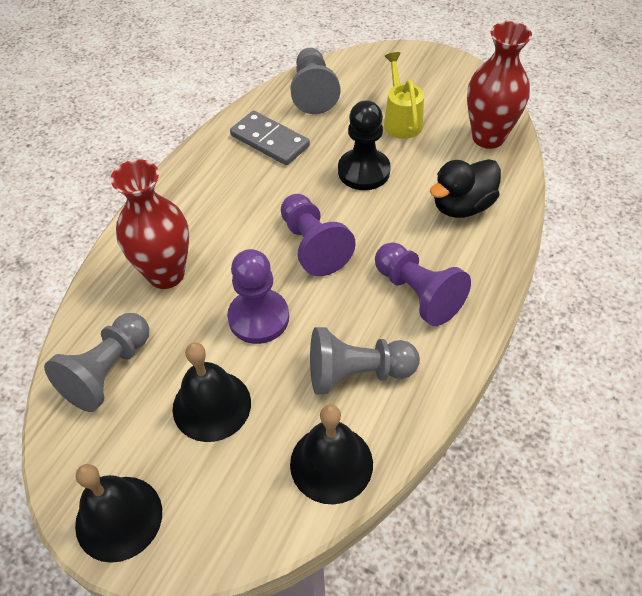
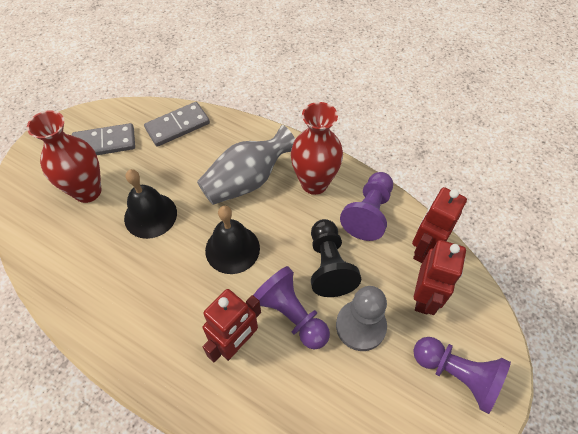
black bell: 3 -> 2
black duck: 1 -> 0
grey domino: 1 -> 2
grey pawn: 3 -> 1
grey vase: 0 -> 1
red robot: 0 -> 3
yellow watering can: 1 -> 0

